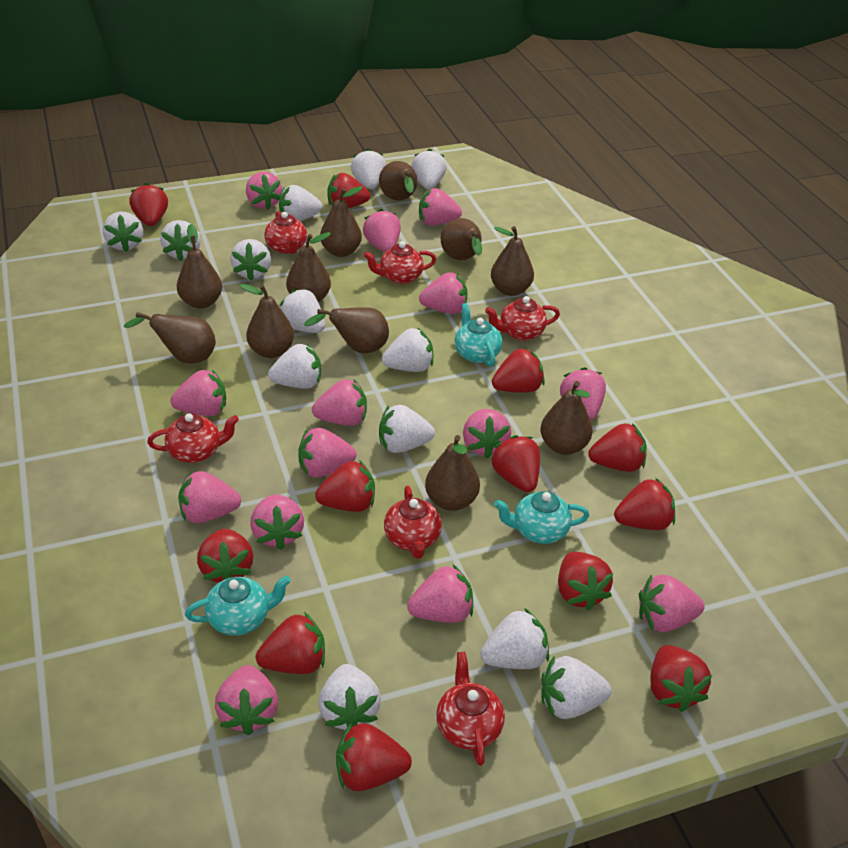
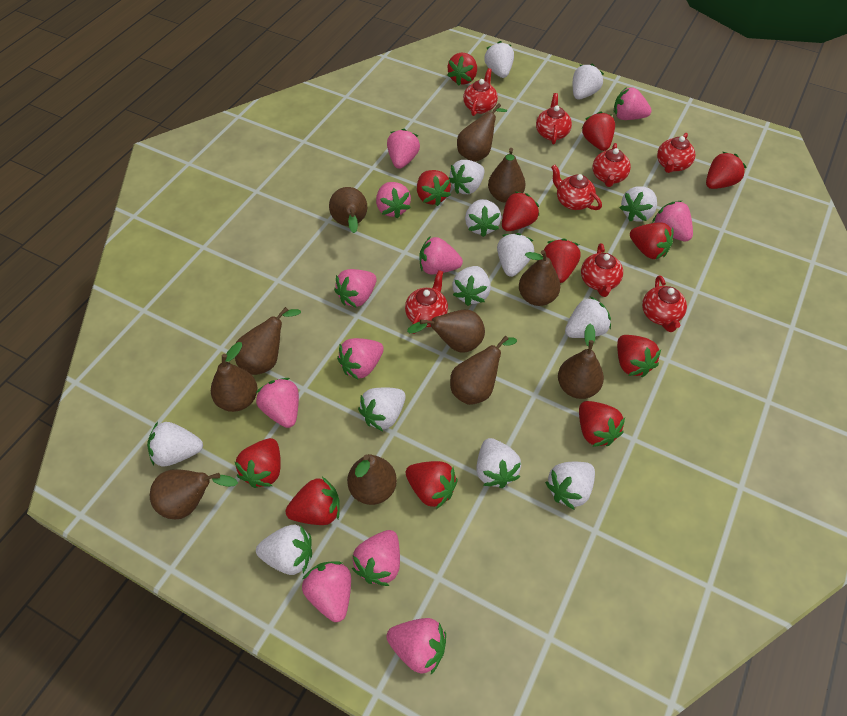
pink strawberry: 14 -> 11
red teapot: 6 -> 8
turquoise teapot: 3 -> 0

